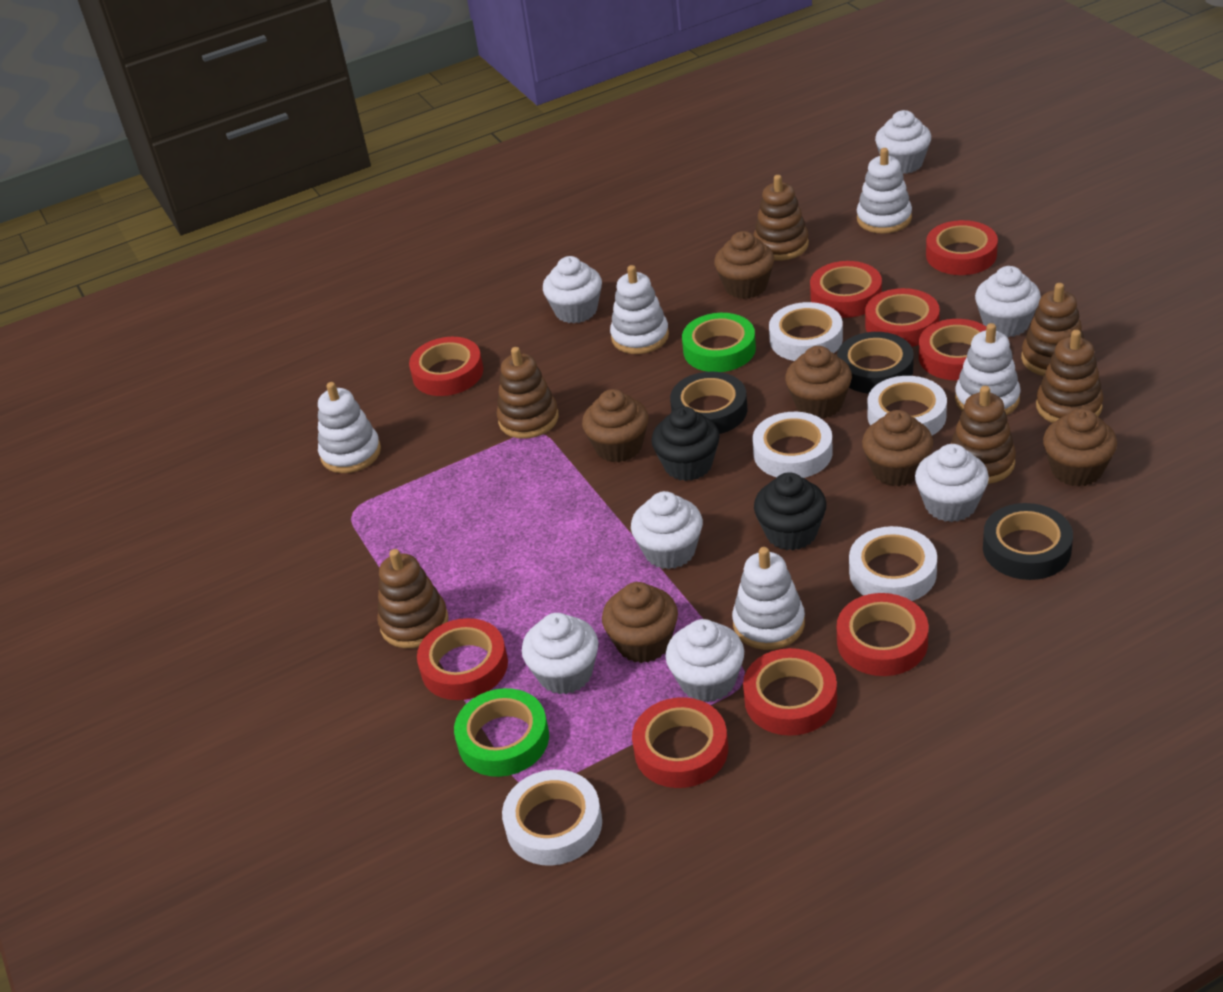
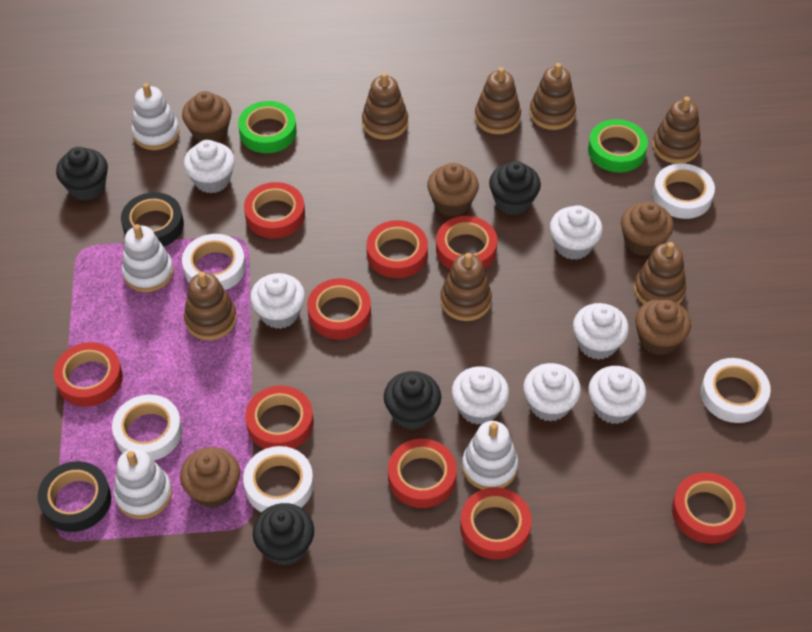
black cupcake: 2 -> 4
black tape: 3 -> 2
brown cupcake: 6 -> 5
brown stacking toy: 6 -> 7
white stacking toy: 5 -> 4

